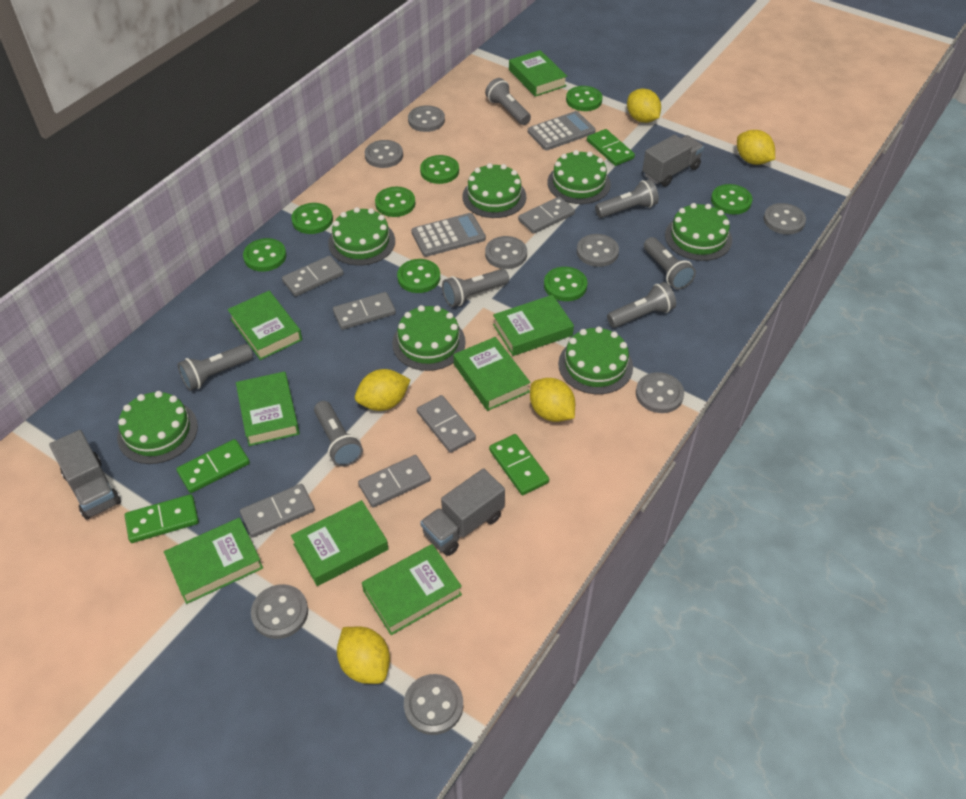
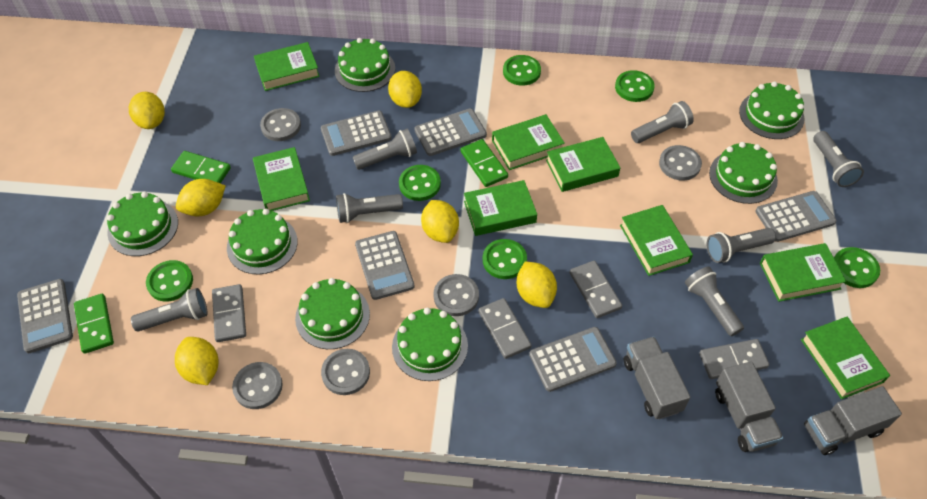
green button: 8 -> 6
green domino: 4 -> 3
grey button: 8 -> 5
grey calculator: 2 -> 6
grey domino: 6 -> 4
yellow lemon: 5 -> 6

